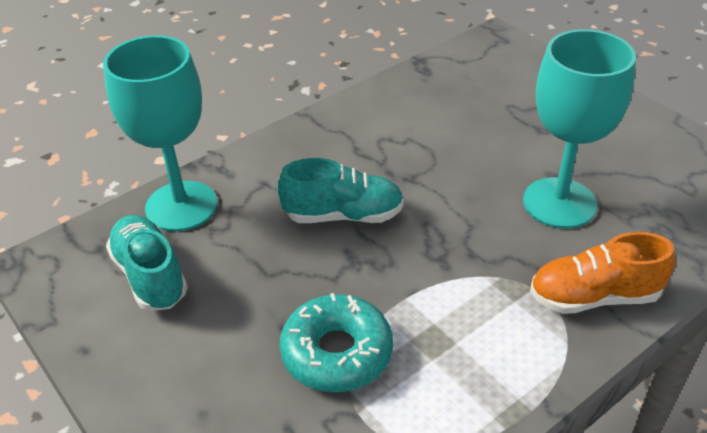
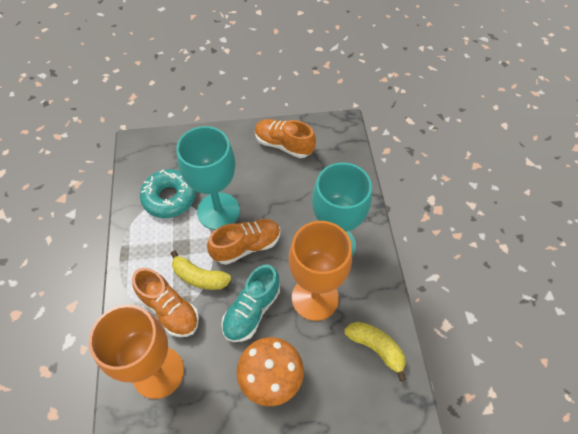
orange goblet: 0 -> 2
orange mushroom: 0 -> 1
orange shoe: 1 -> 3
turquoise shoe: 2 -> 1
yellow banana: 0 -> 2

